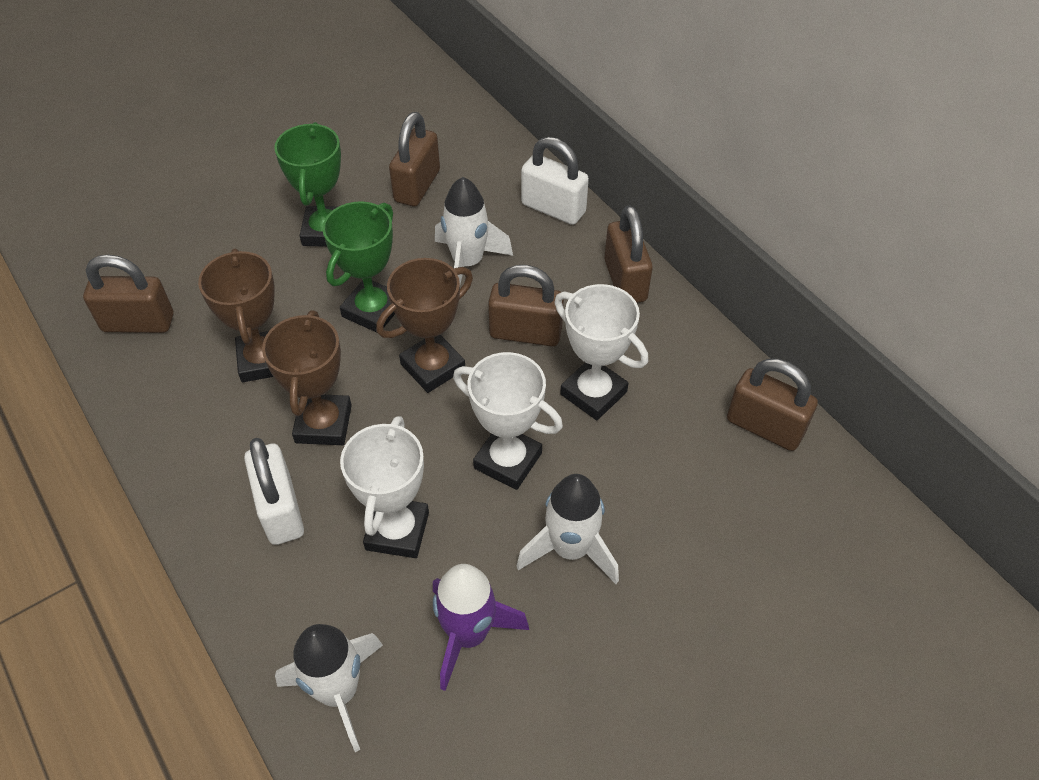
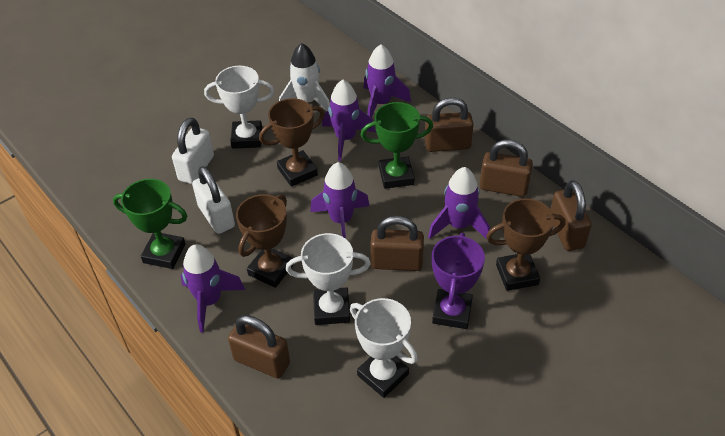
purple rocket: 1 -> 5
purple trophy: 0 -> 1
white rocket: 3 -> 1

